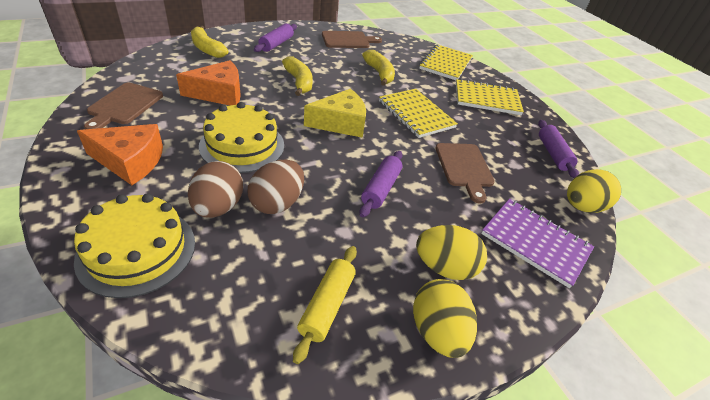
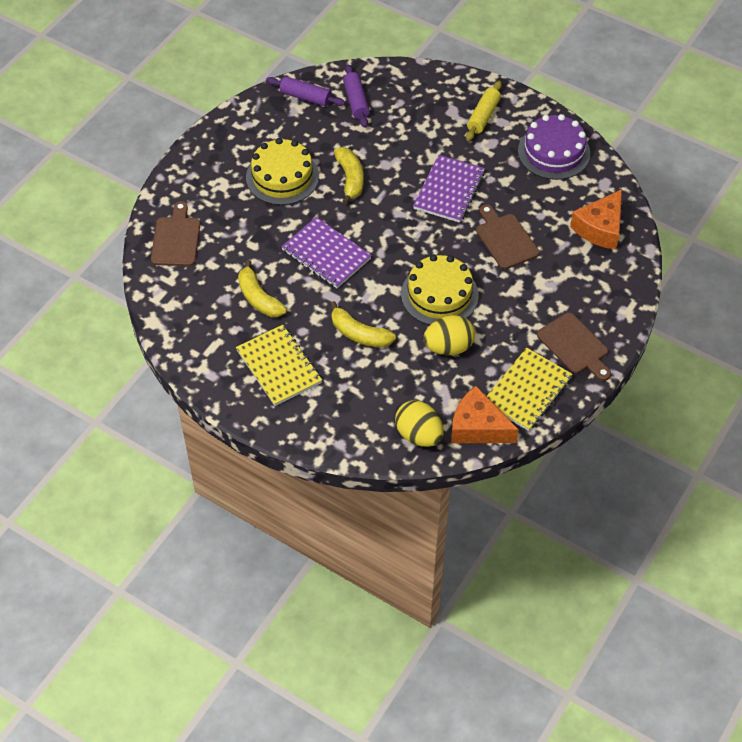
brown egg: 2 -> 0
purple cake: 0 -> 1
purple notebook: 1 -> 2
purple rolling pin: 3 -> 2
yellow cheese: 1 -> 0
yellow egg: 3 -> 2
yellow notebook: 3 -> 2

